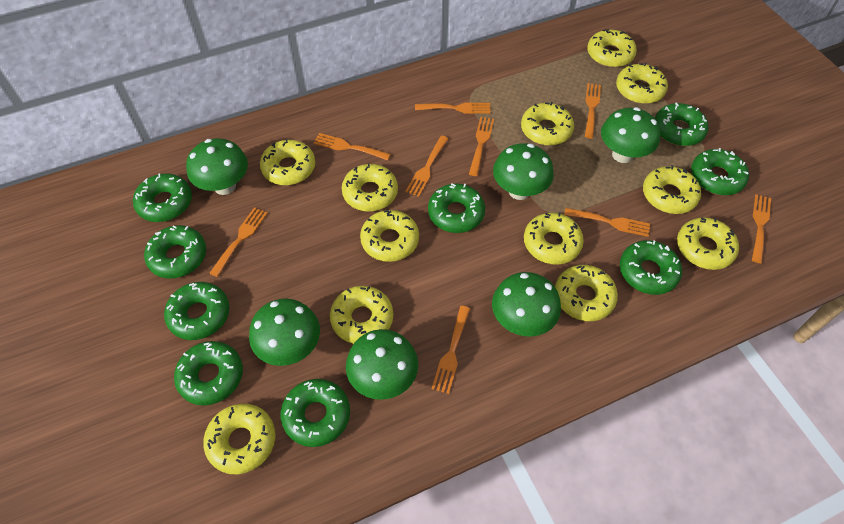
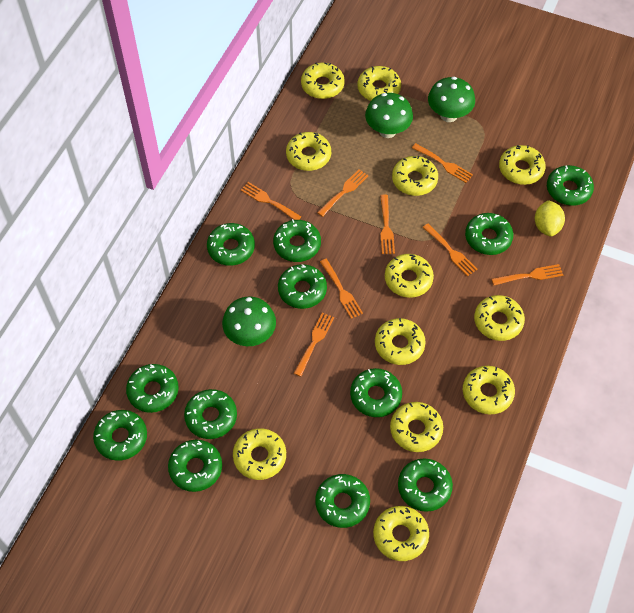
green donut: 9 -> 12
green mushroom: 6 -> 3
orange fork: 9 -> 8
yellow lemon: 0 -> 1

